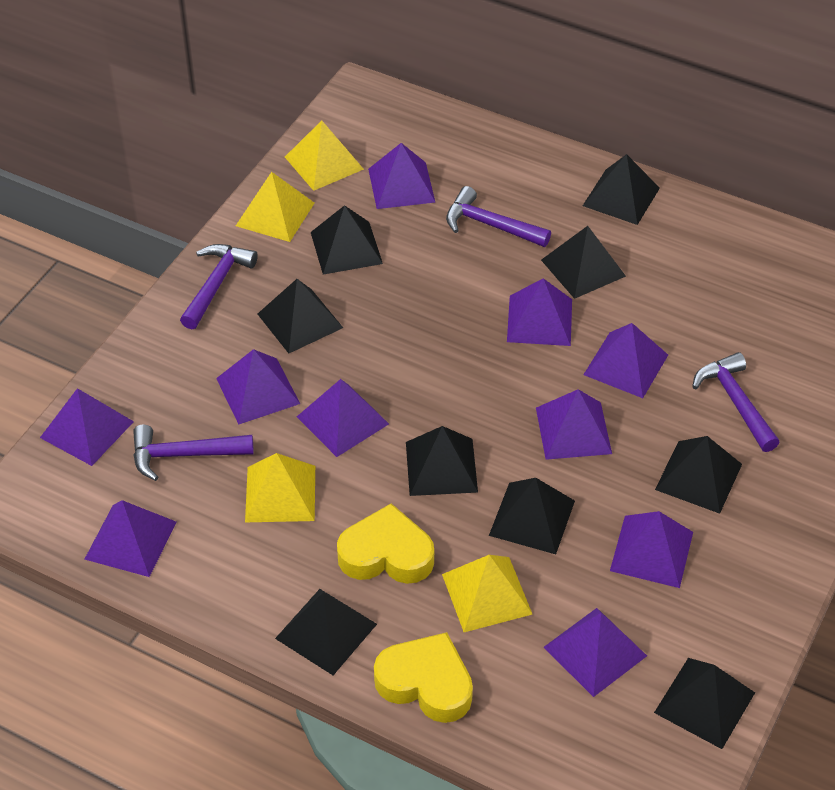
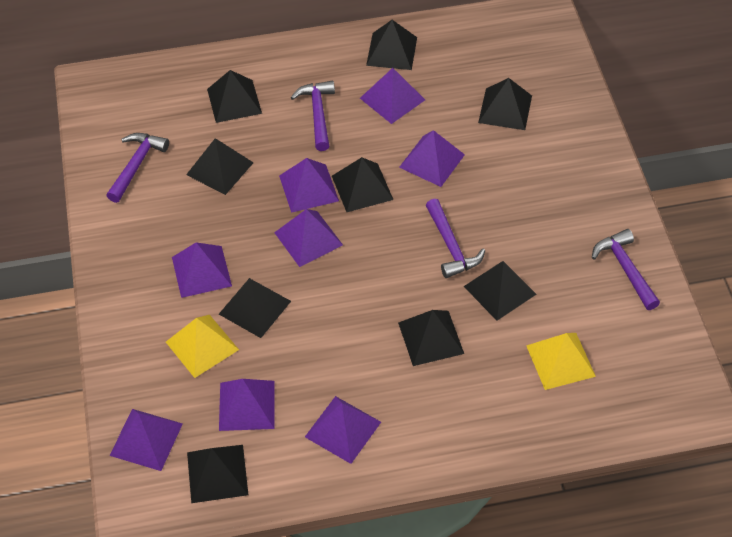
purple pyramid: 10 -> 8
yellow heart: 2 -> 0
yellow pyramid: 4 -> 2

